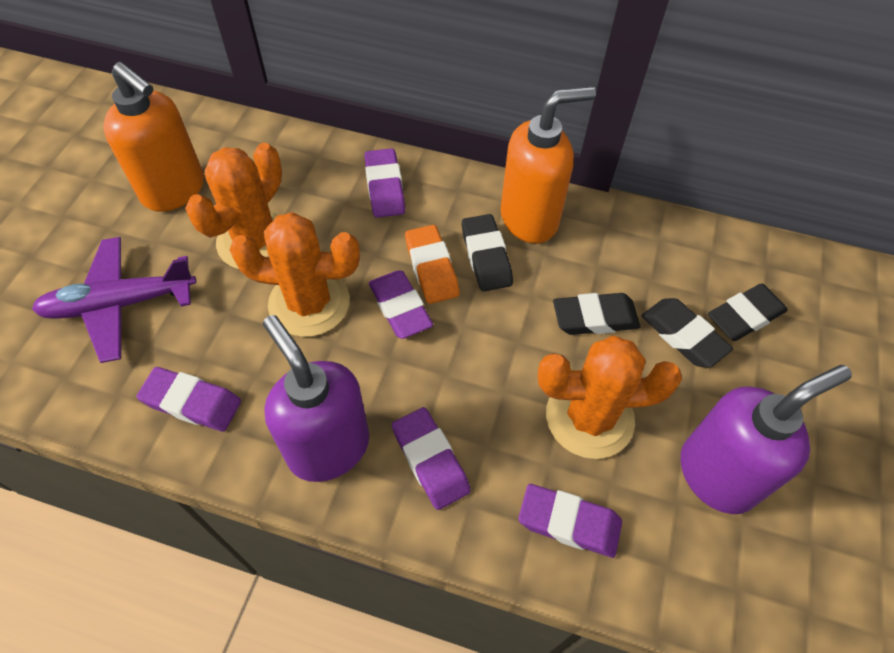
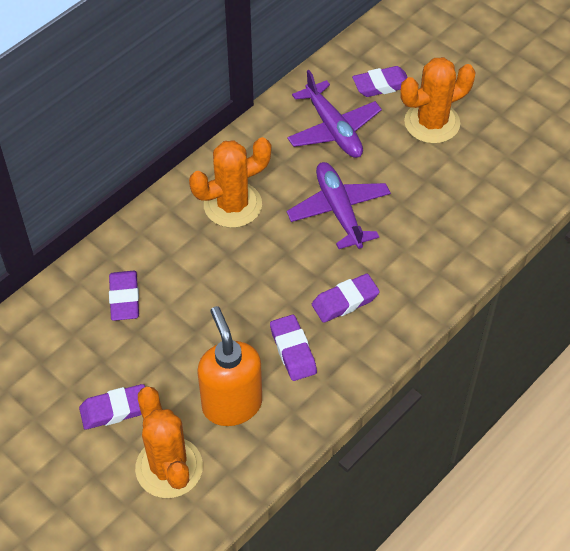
black eraser: 4 -> 0
orange eraser: 1 -> 0
orange soap dispenser: 2 -> 1
purple plane: 1 -> 2
purple soap dispenser: 2 -> 0

